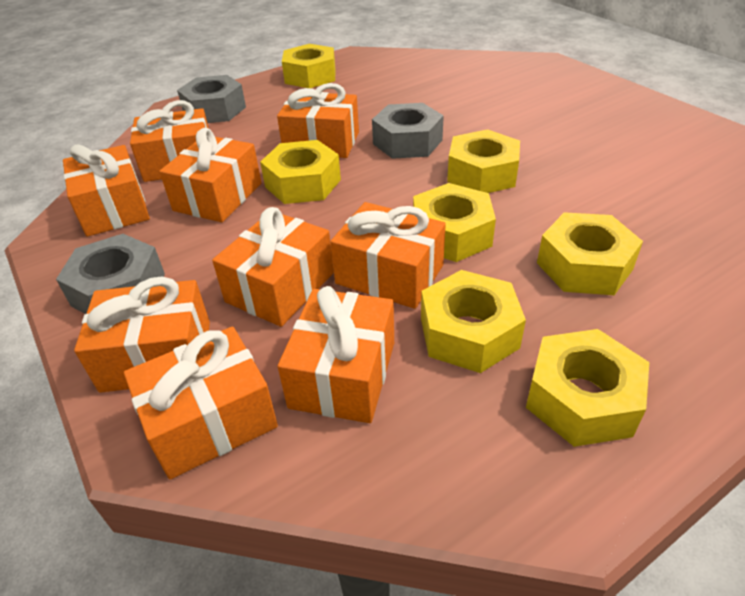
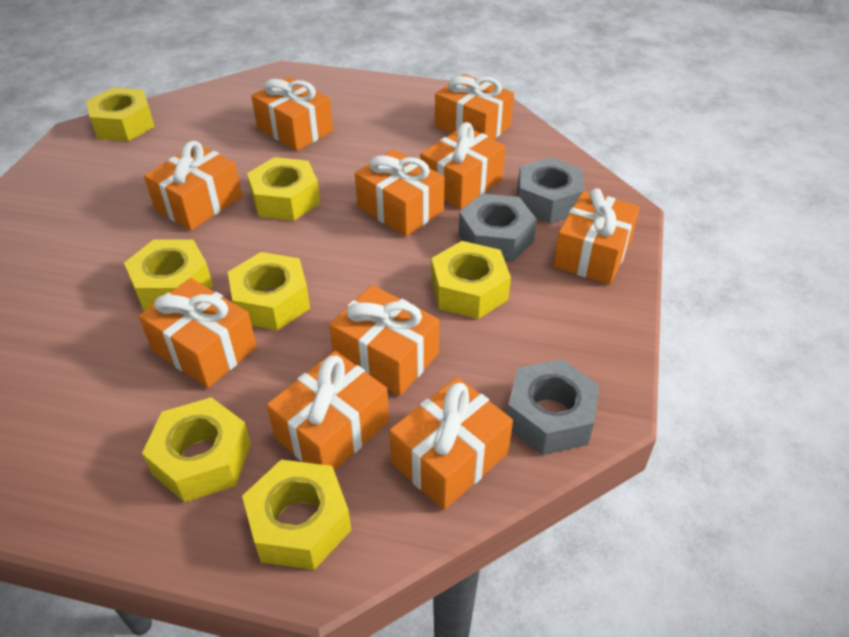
orange gift: 9 -> 10

